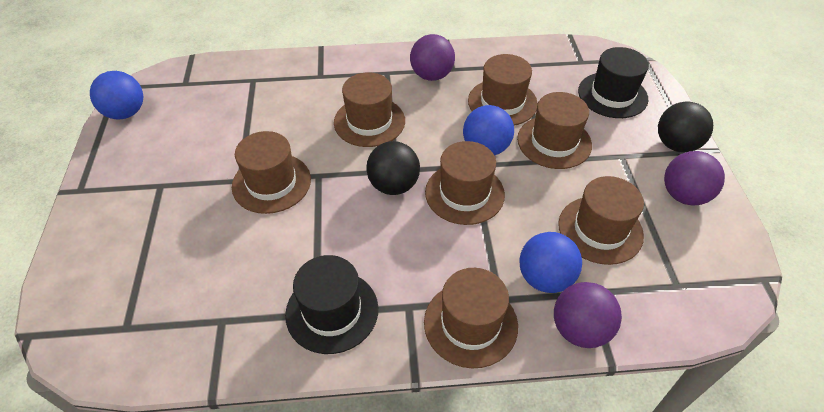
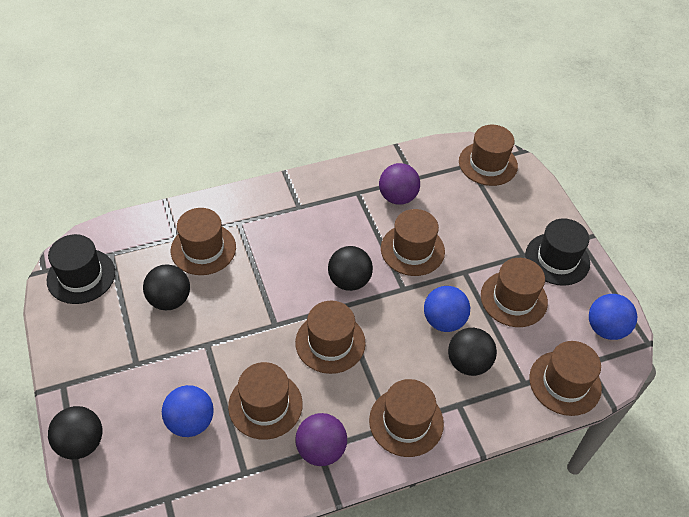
black ball: 2 -> 4
brown hat: 7 -> 8
purple ball: 3 -> 2

